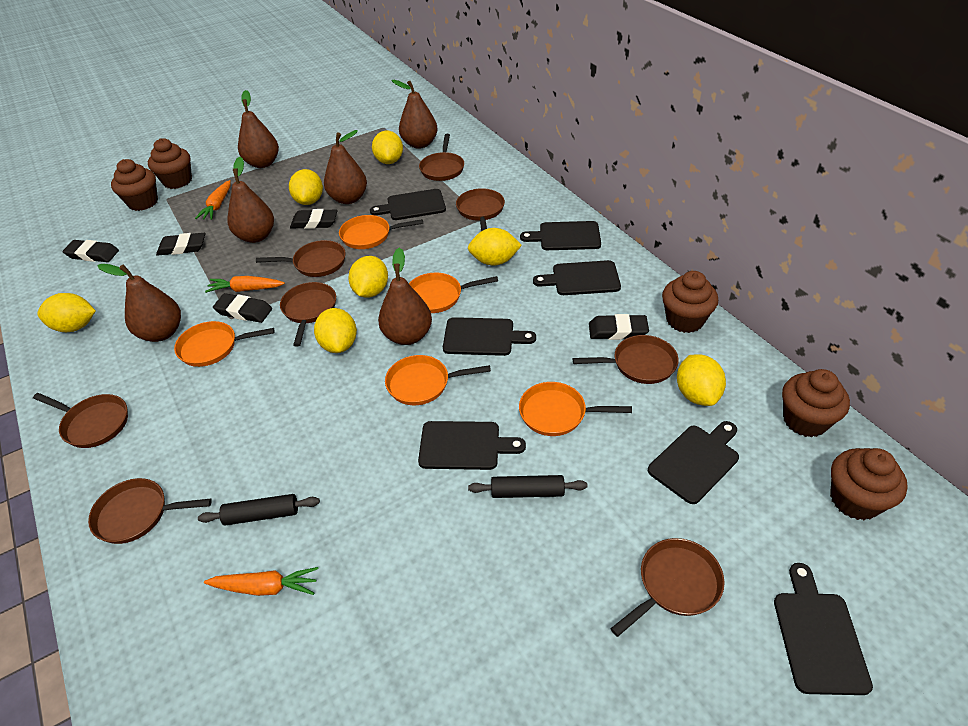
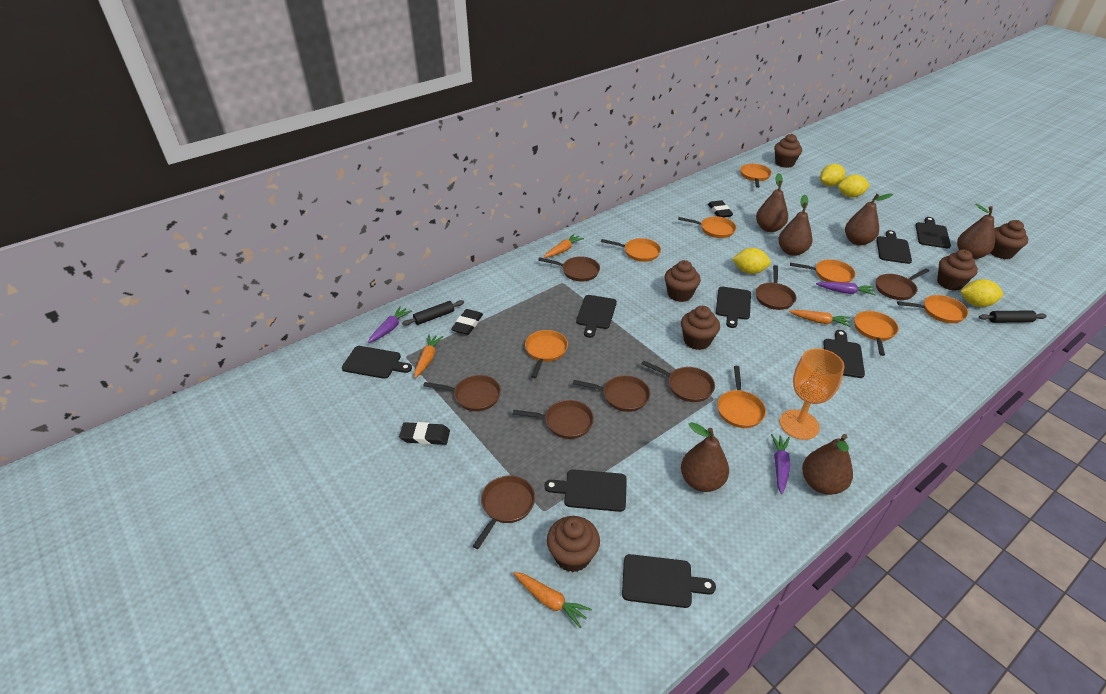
black cutting board: 7 -> 8
black eraser: 5 -> 3
brown cupcake: 5 -> 6
orange carrot: 3 -> 4
orange goblet: 0 -> 1
orange pan: 5 -> 8
purple carrot: 0 -> 3
yellow lemon: 7 -> 4

